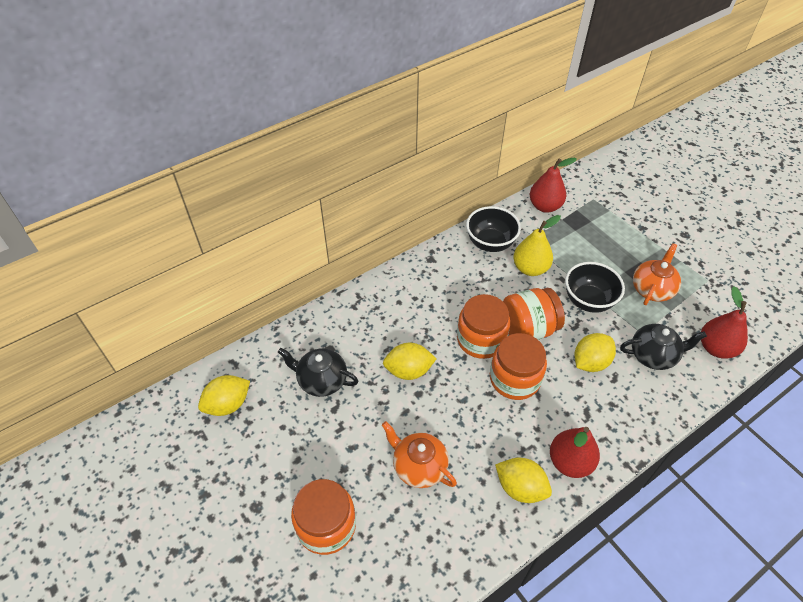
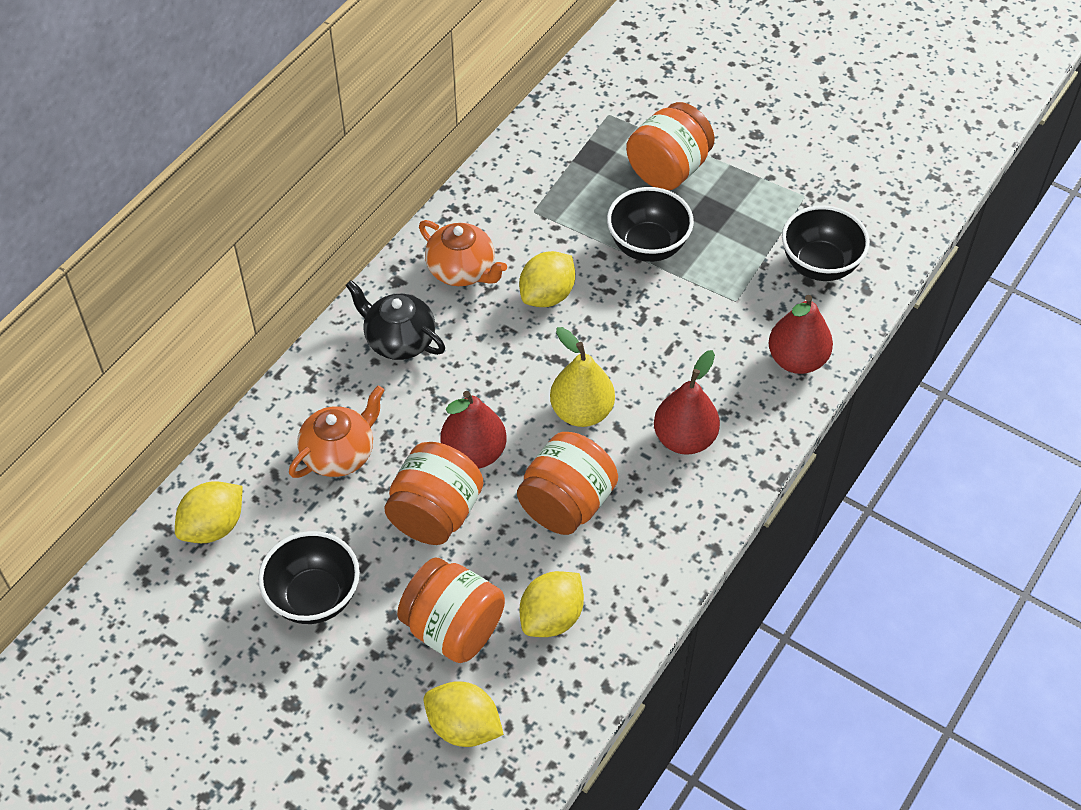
black bowl: 2 -> 3
black teapot: 2 -> 1

